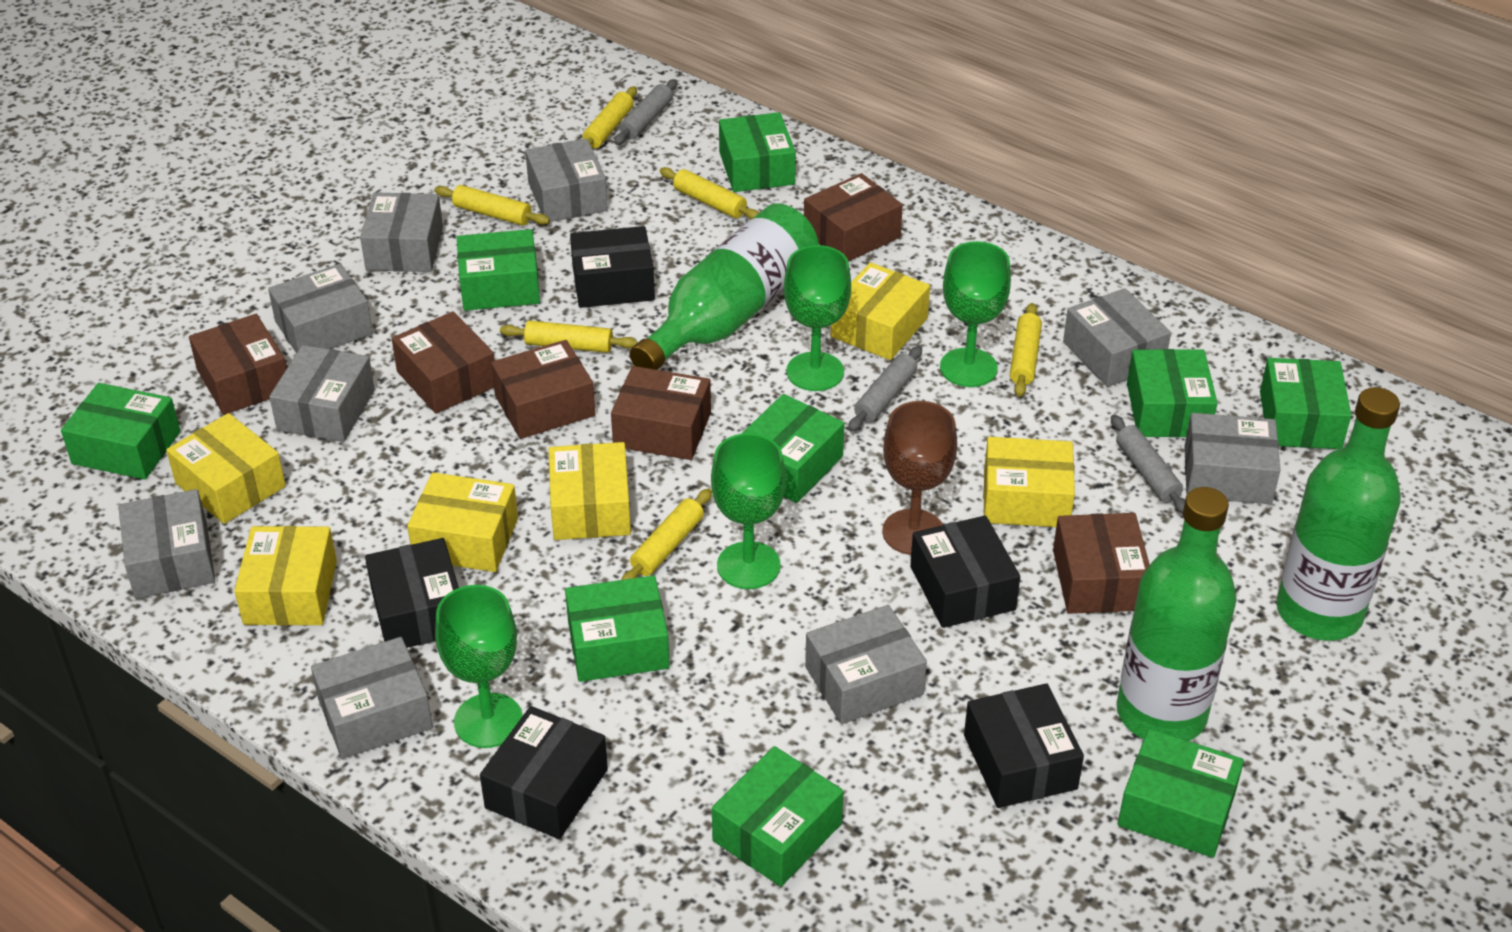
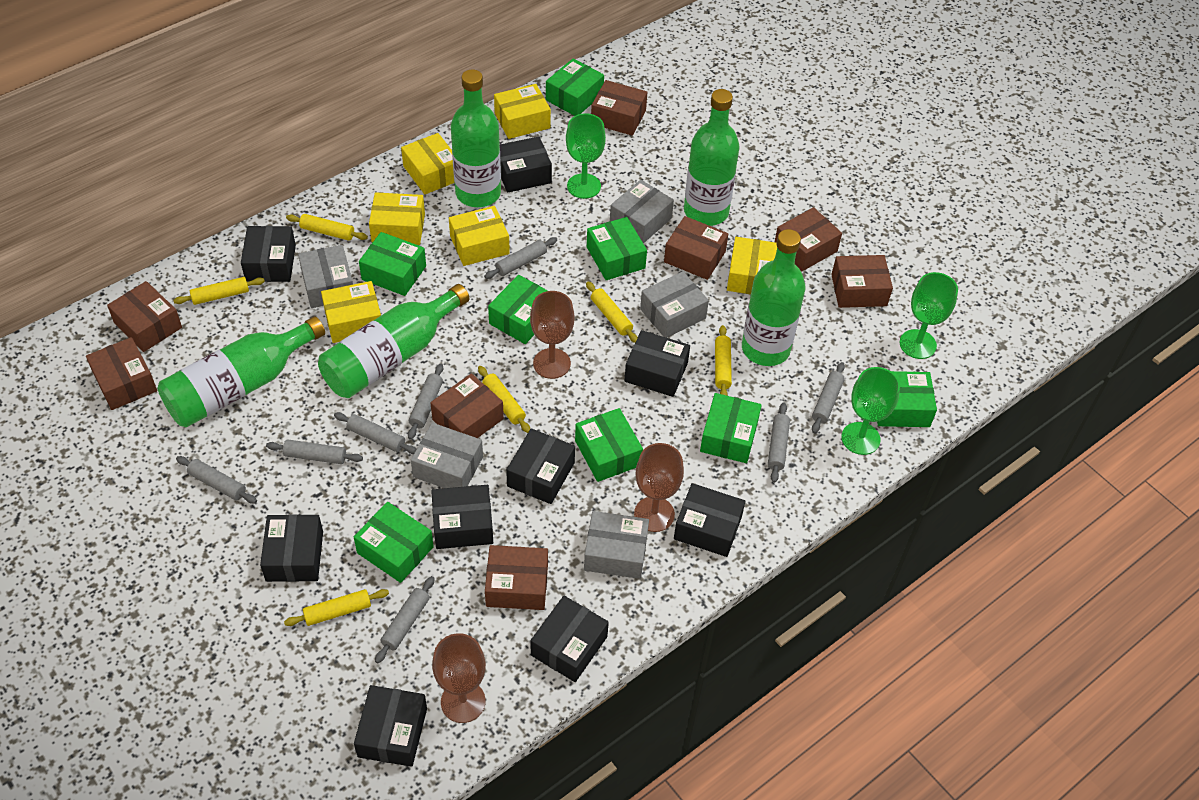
black box: 5 -> 9
brown box: 6 -> 8
brown goblet: 1 -> 3
green bottle: 3 -> 5
green box: 9 -> 8
green goblet: 4 -> 3
grey box: 9 -> 5
grey rolling pin: 3 -> 8

